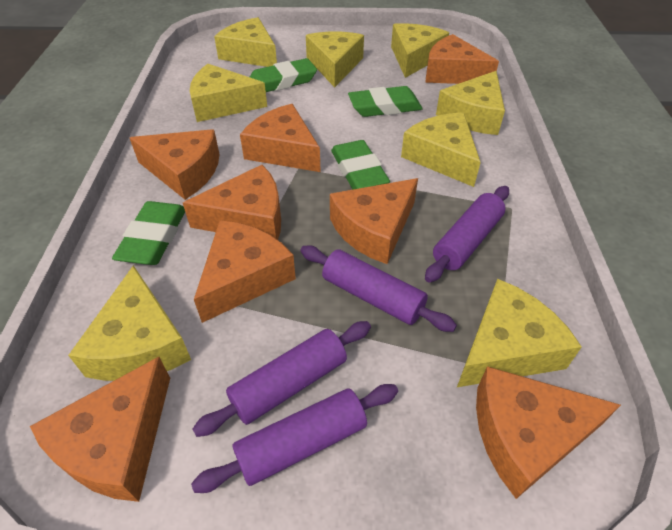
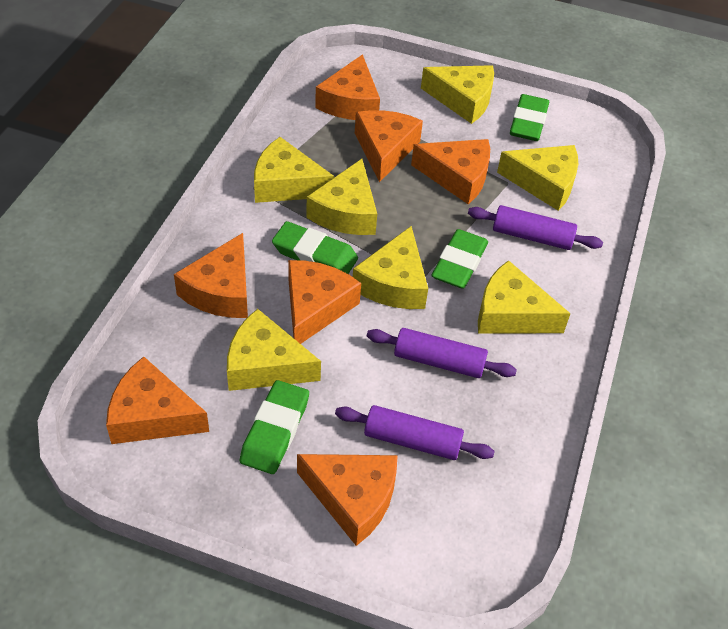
orange cheese: 8 -> 7
purple rolling pin: 4 -> 3
yellow cheese: 8 -> 7

